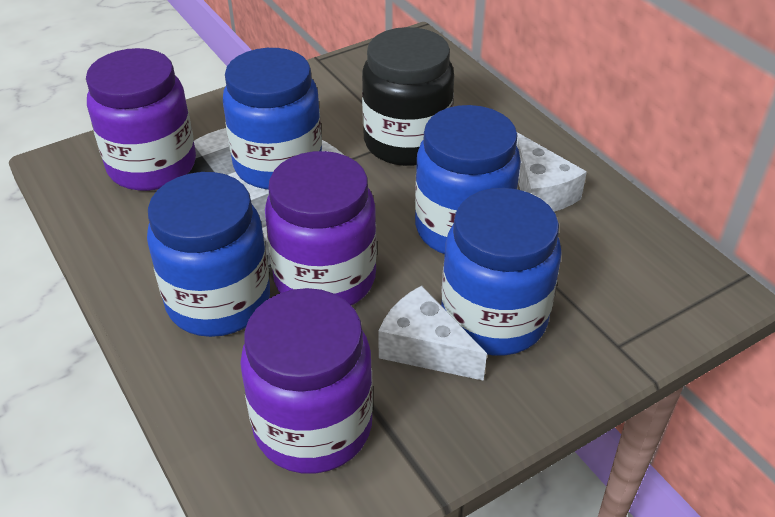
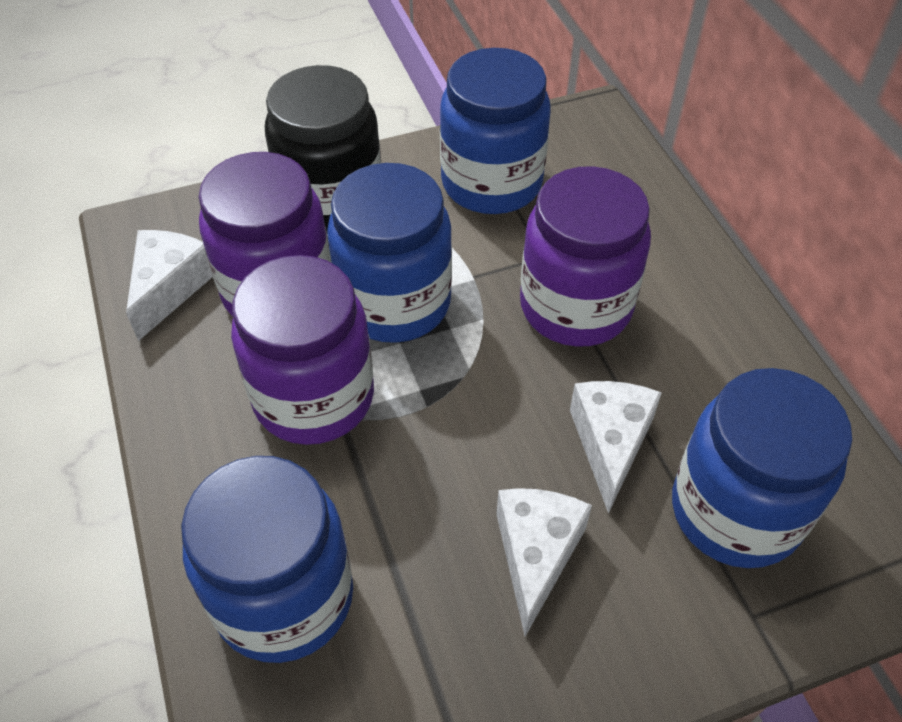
white cheese: 2 -> 3

